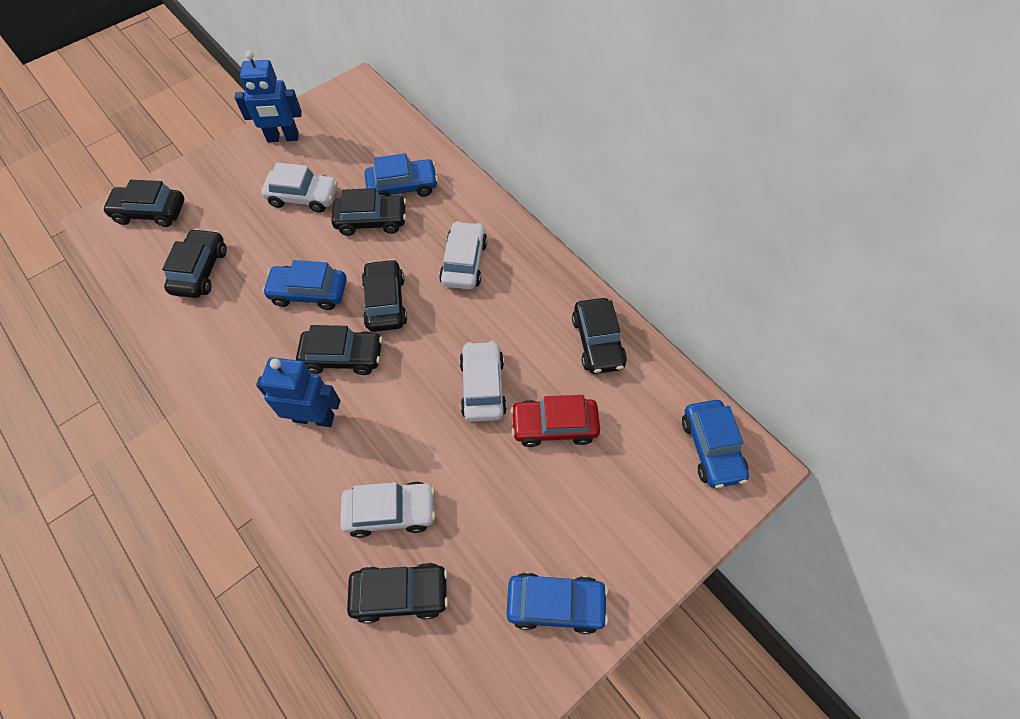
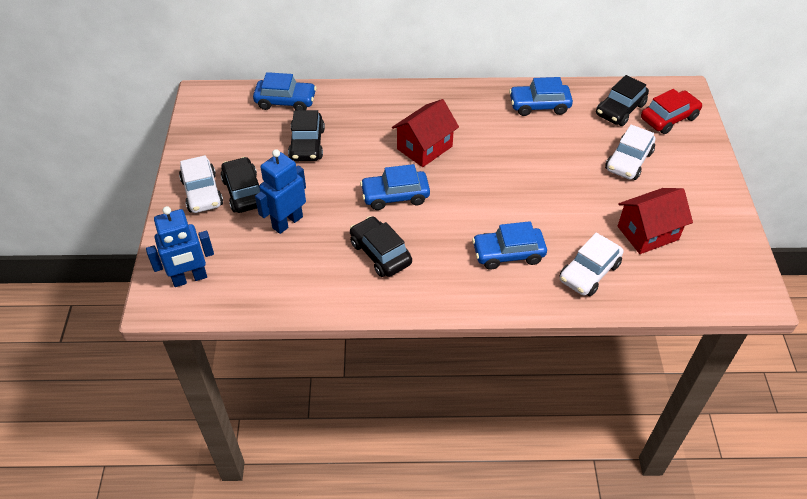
black car: 7 -> 4
red house: 0 -> 2
white car: 4 -> 3

